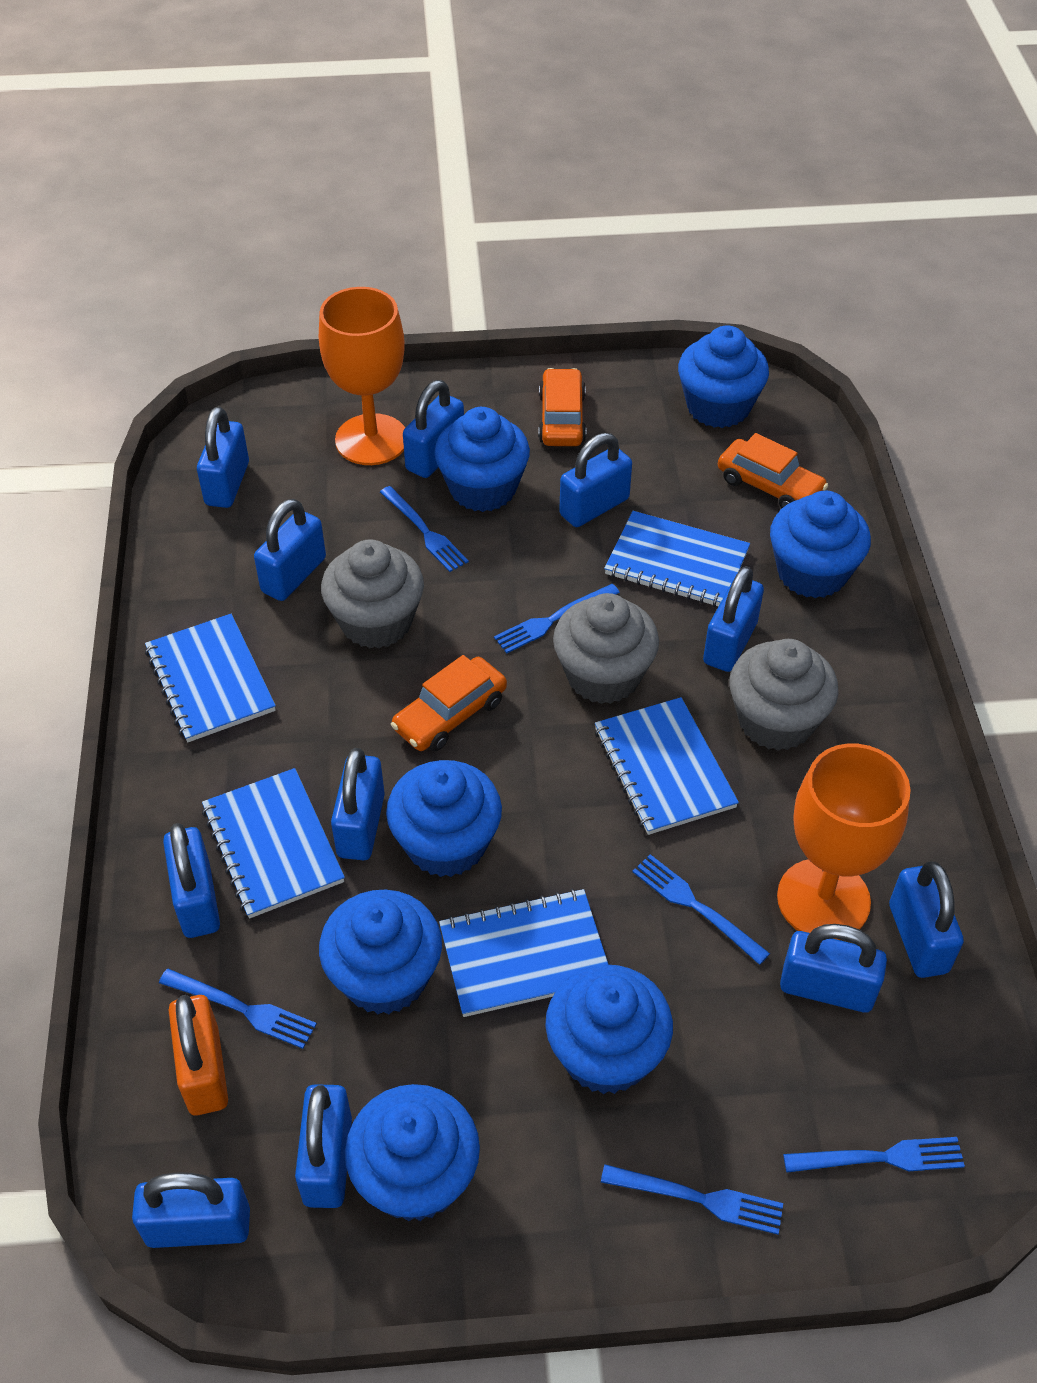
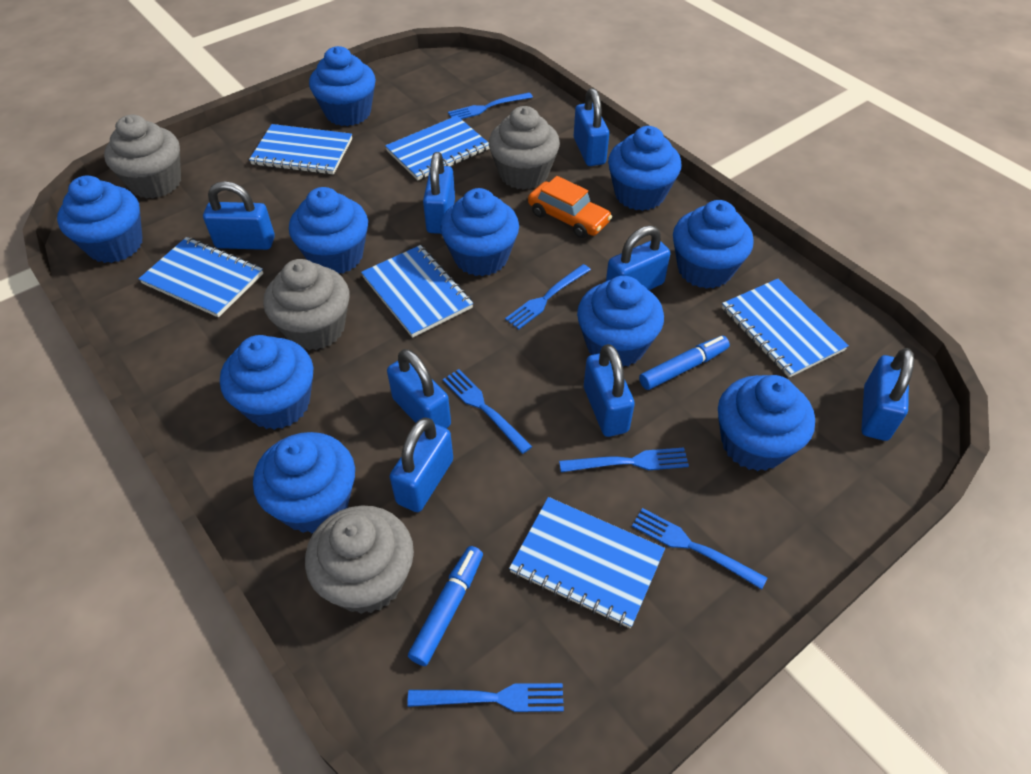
blue cupcake: 7 -> 10
blue marker: 0 -> 2
blue notebook: 5 -> 6
blue padlock: 11 -> 8
grey cupcake: 3 -> 4
orange car: 3 -> 1
orange goblet: 2 -> 0
orange padlock: 1 -> 0

